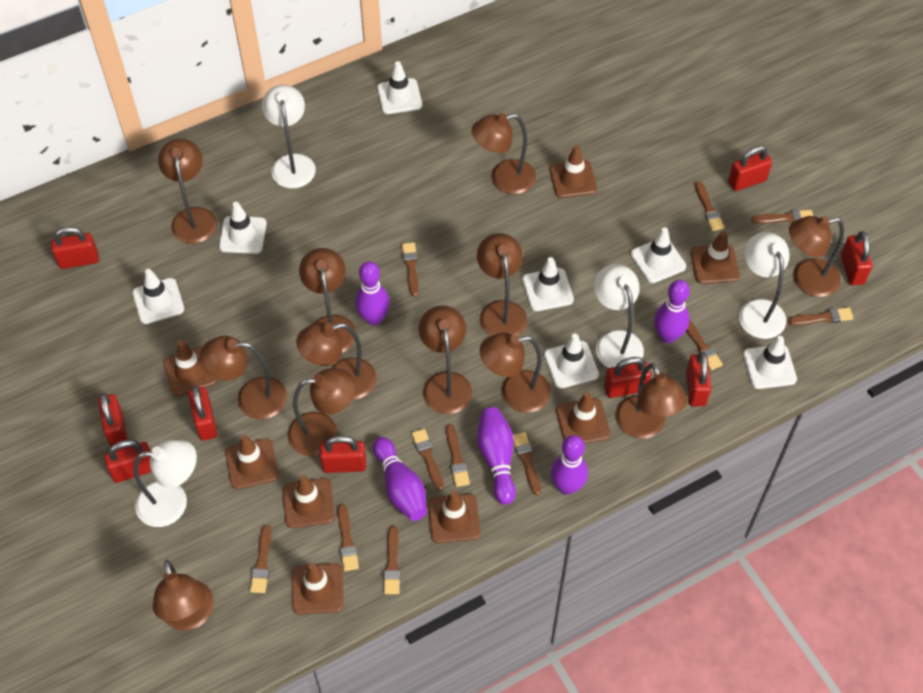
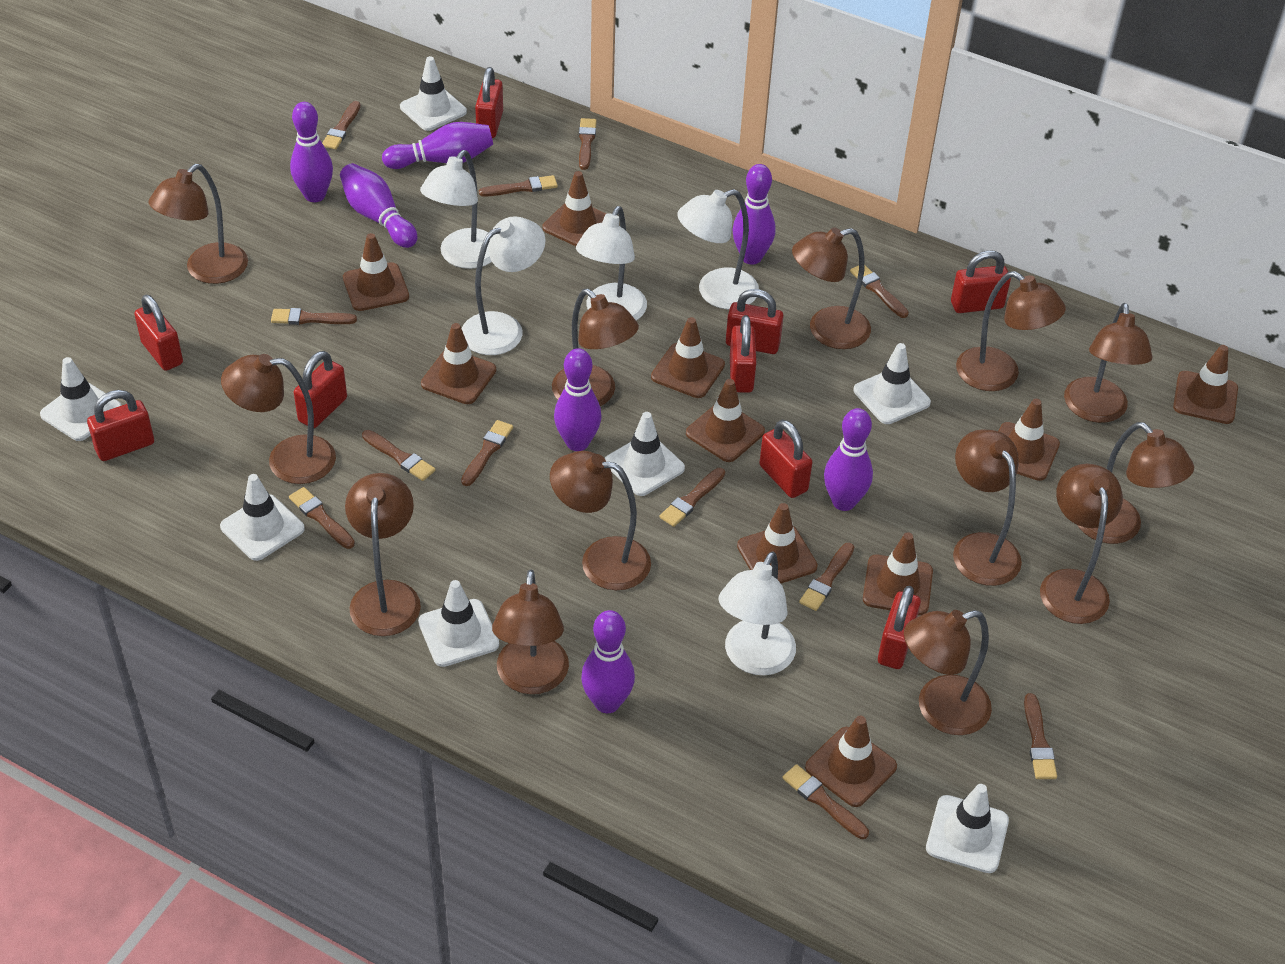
brown brush: 11 -> 12
brown lamp: 12 -> 13
brown traffic cone: 8 -> 10
purple bowling pin: 5 -> 7
white lamp: 4 -> 5

